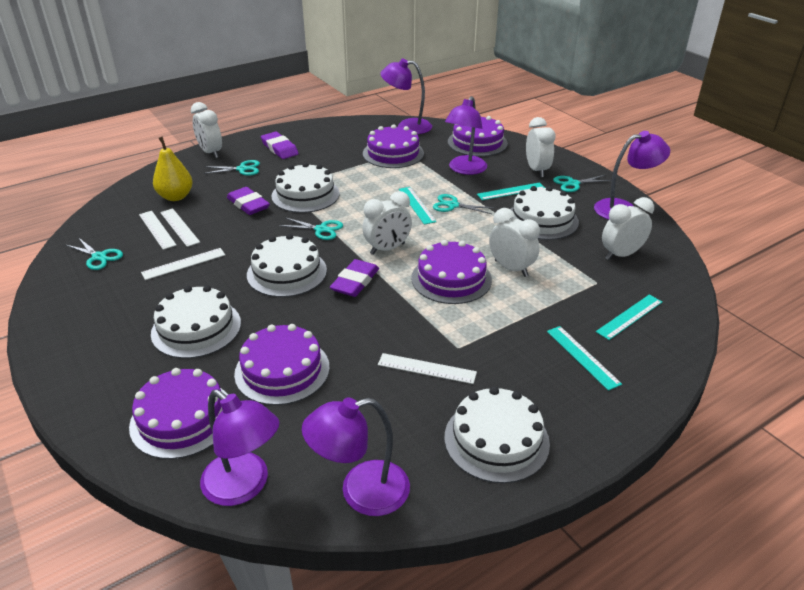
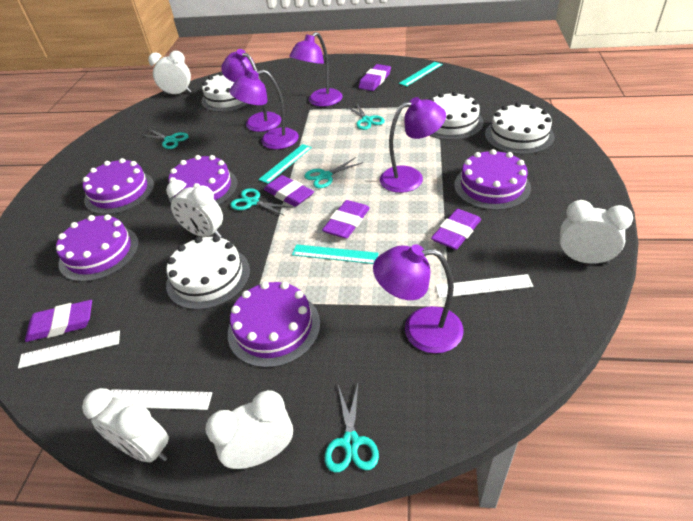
purple eraser: 3 -> 5
turquoise ruler: 4 -> 3
white cake: 5 -> 4
white ruler: 4 -> 3
yellow pear: 1 -> 0

